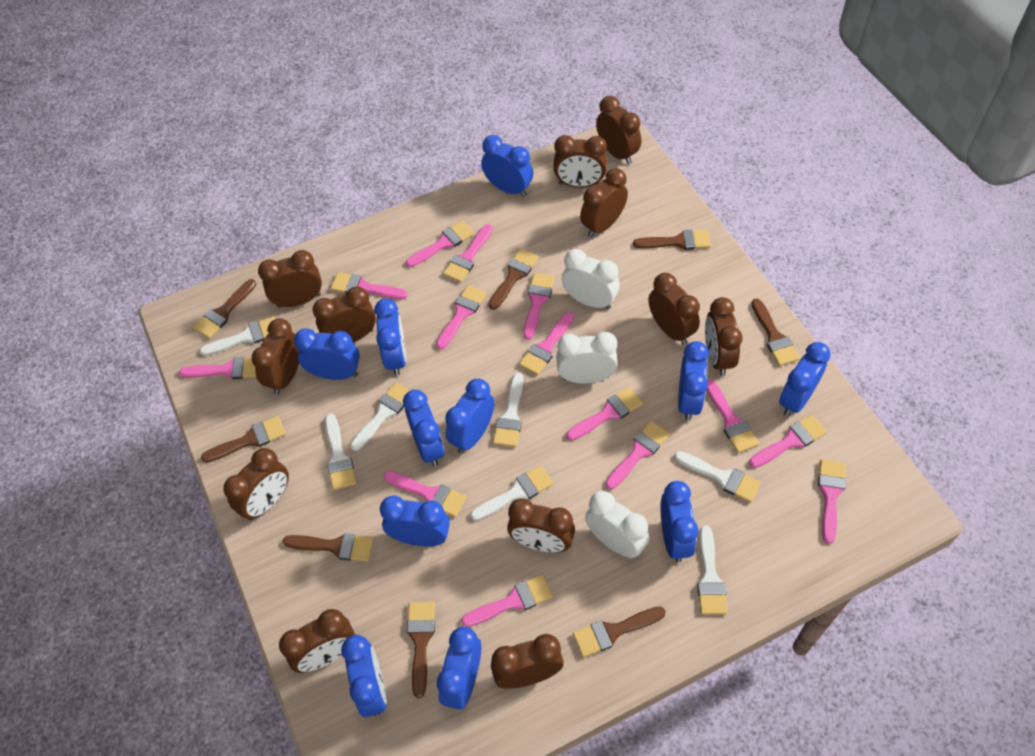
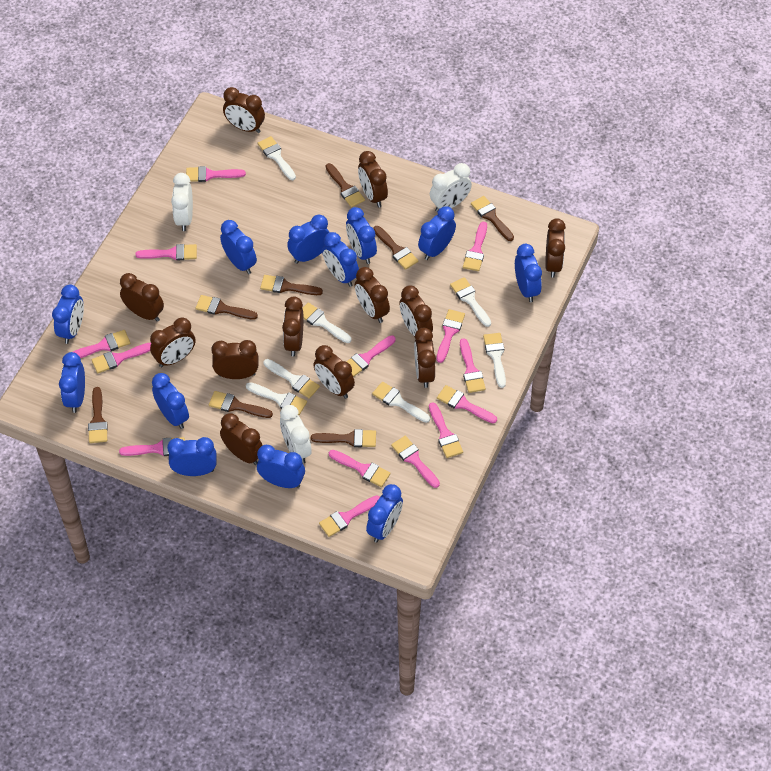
blue clock: 11 -> 12

